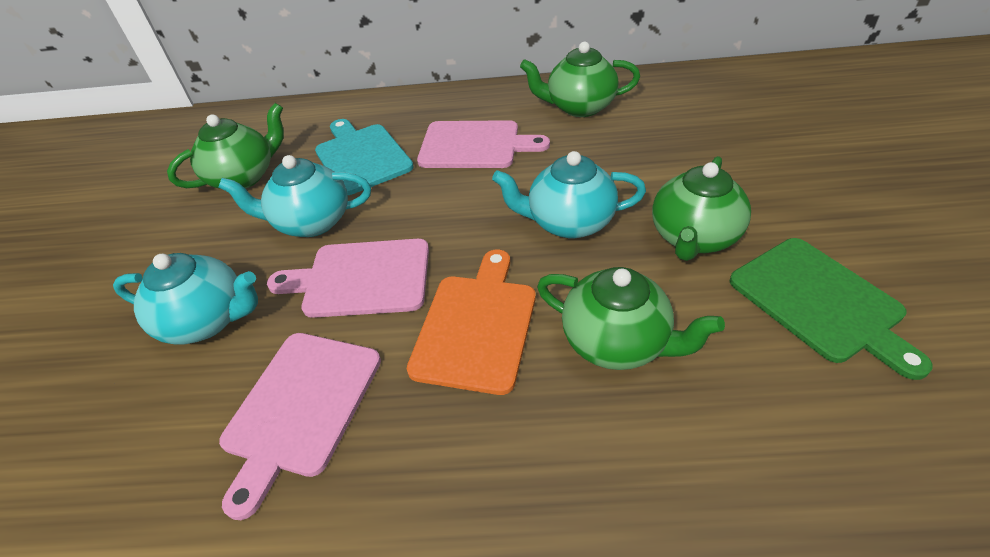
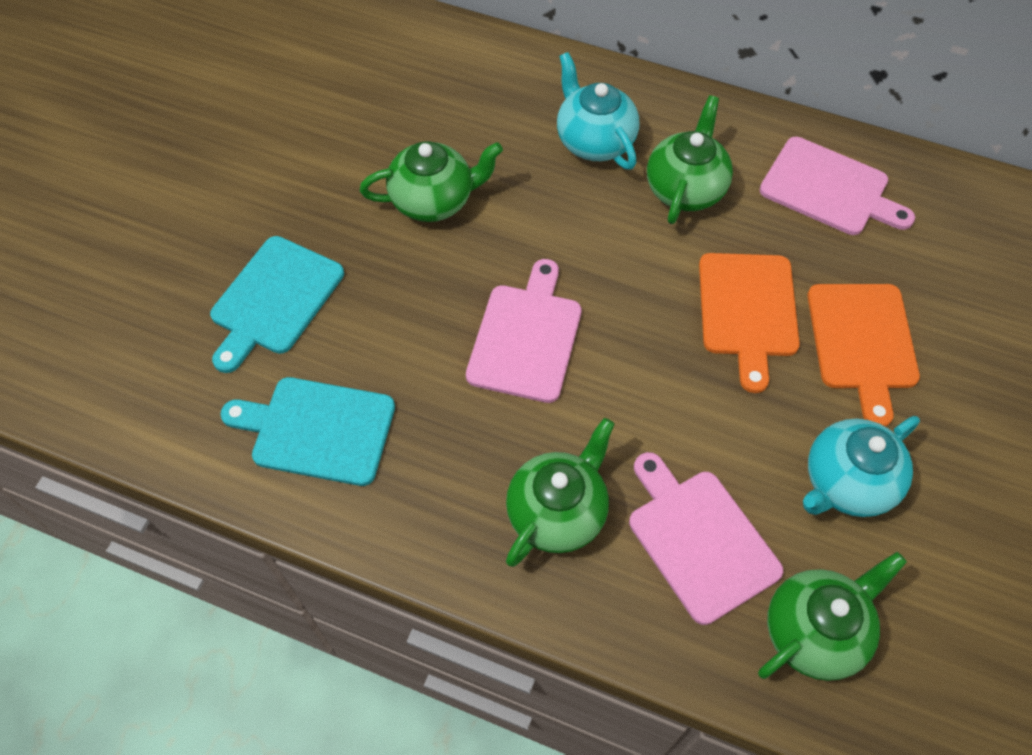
green cutting board: 1 -> 0
orange cutting board: 1 -> 2
turquoise cutting board: 1 -> 2
turquoise teapot: 3 -> 2

